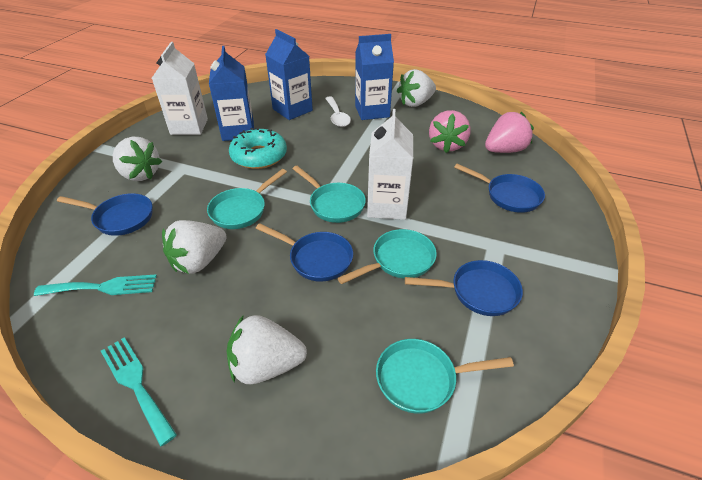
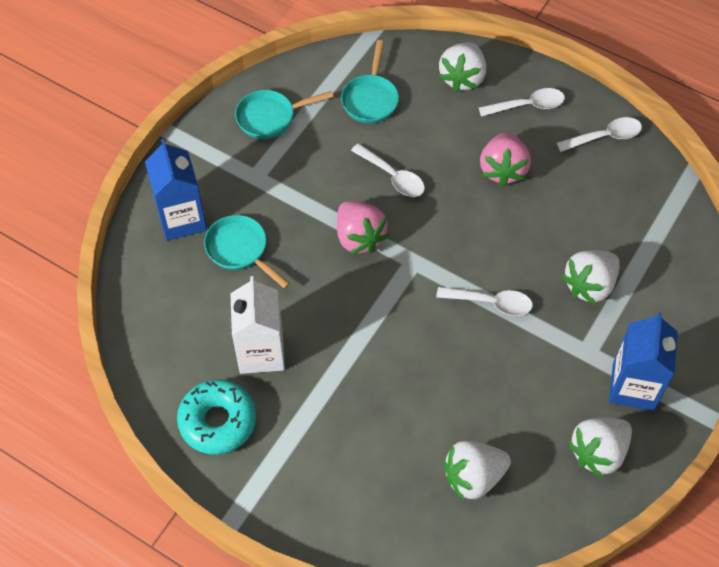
blue carton: 3 -> 2
blue pan: 4 -> 0
turquoise fork: 2 -> 0
turquoise pan: 4 -> 3
white carton: 2 -> 1
white spoon: 1 -> 4

